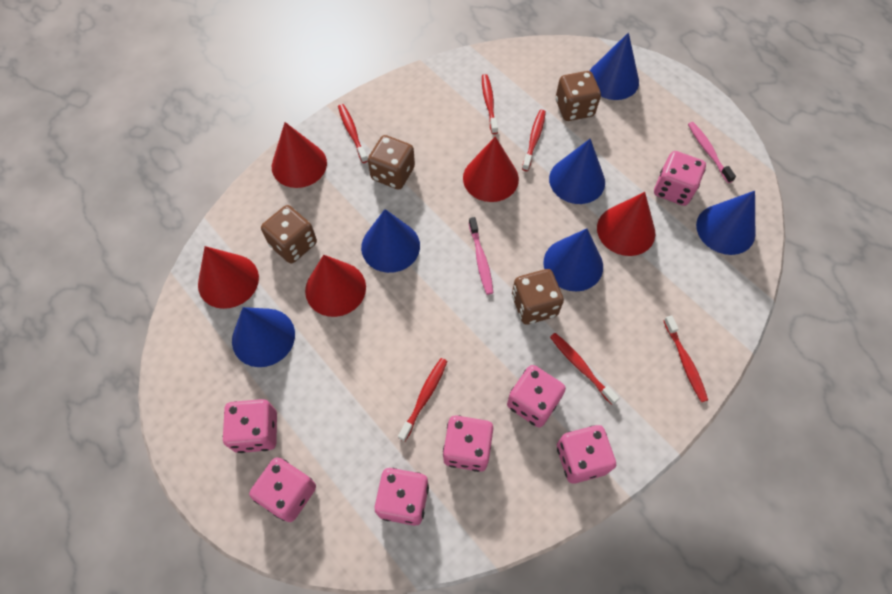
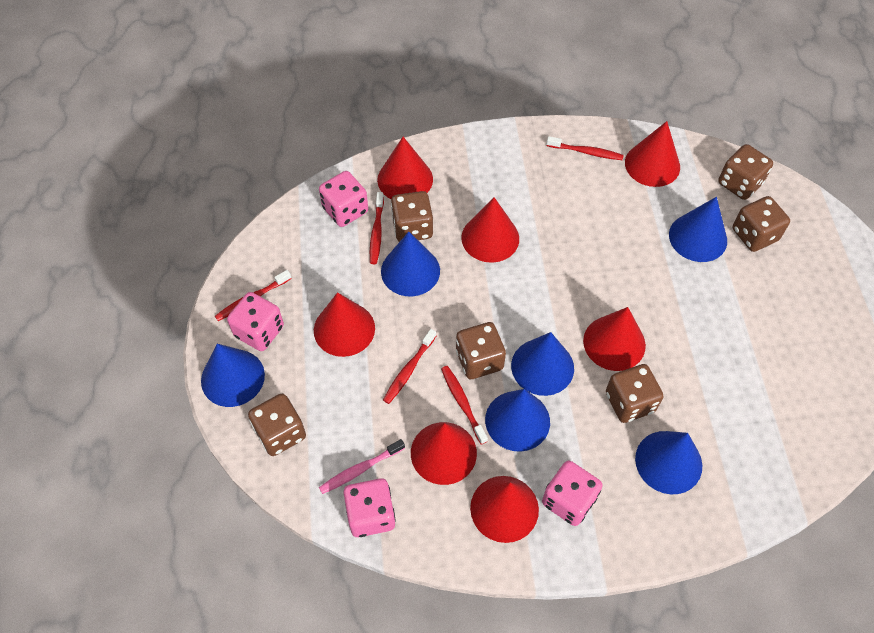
brown dice: 4 -> 6
pink dice: 7 -> 4
pink toothbrush: 2 -> 1
red cone: 5 -> 7
red toothbrush: 6 -> 5

